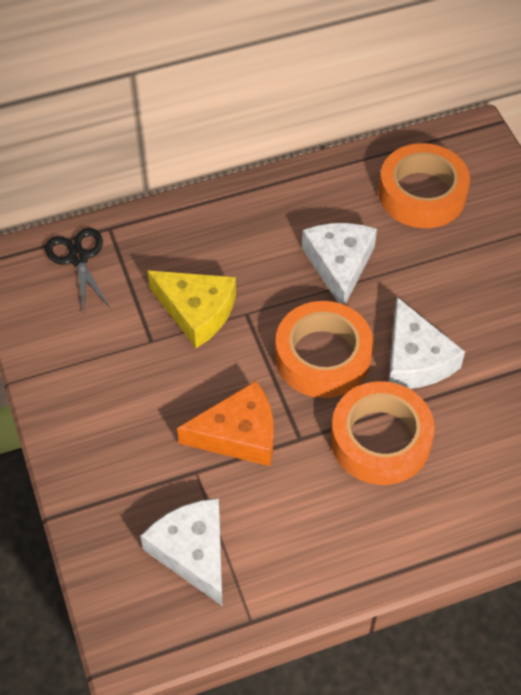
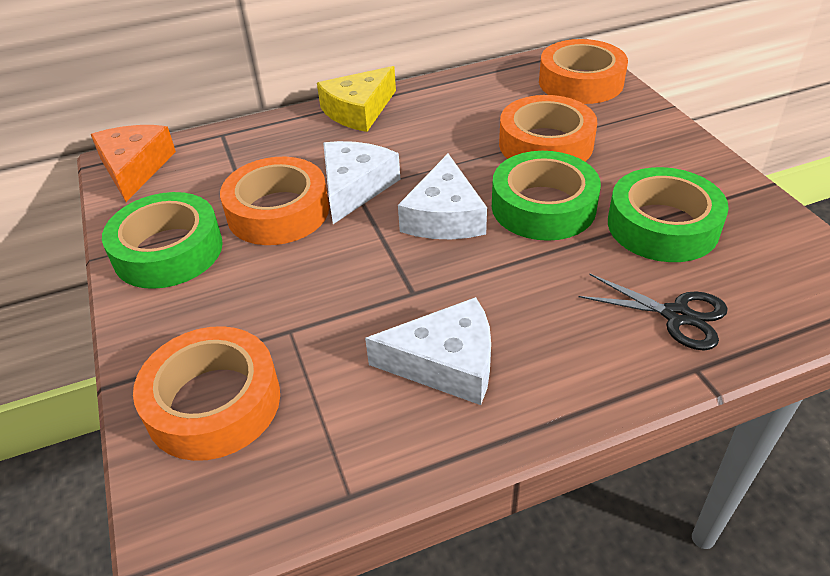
green tape: 0 -> 3
orange tape: 3 -> 4

